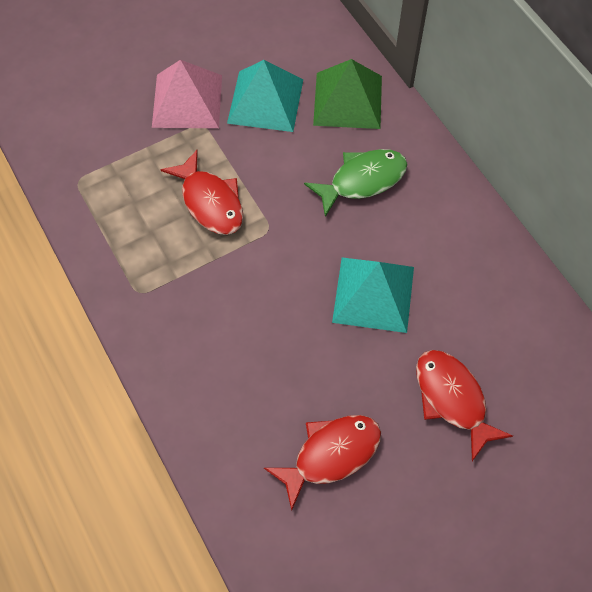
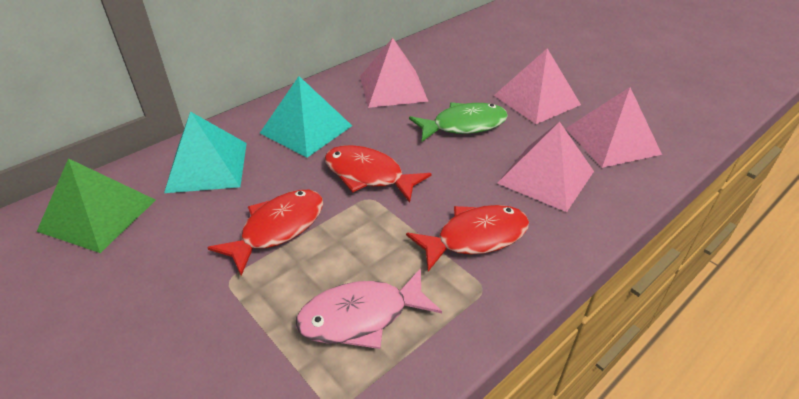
pink fish: 0 -> 1
pink pyramid: 1 -> 4

